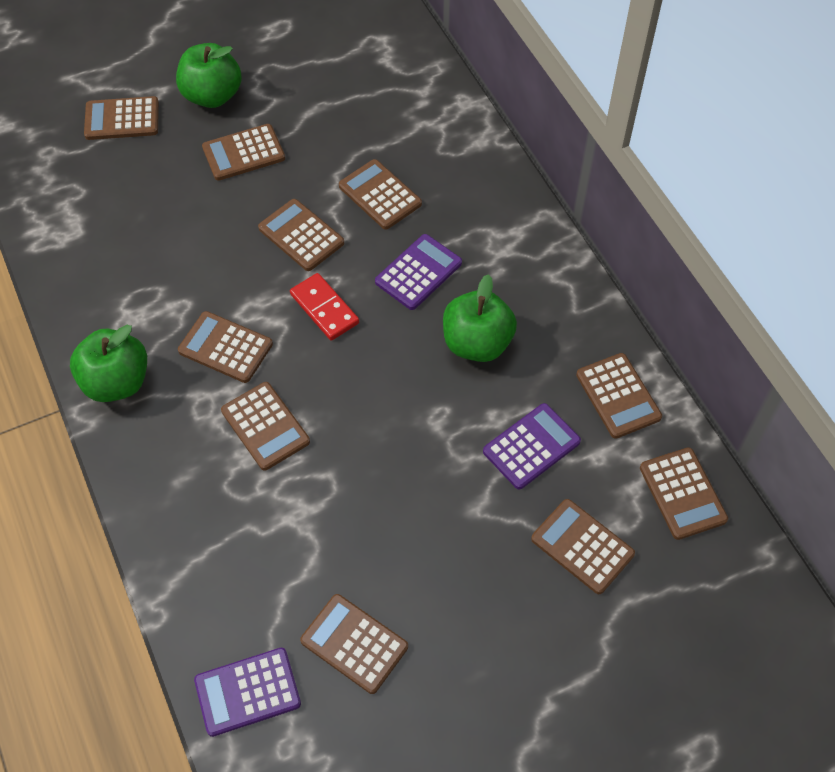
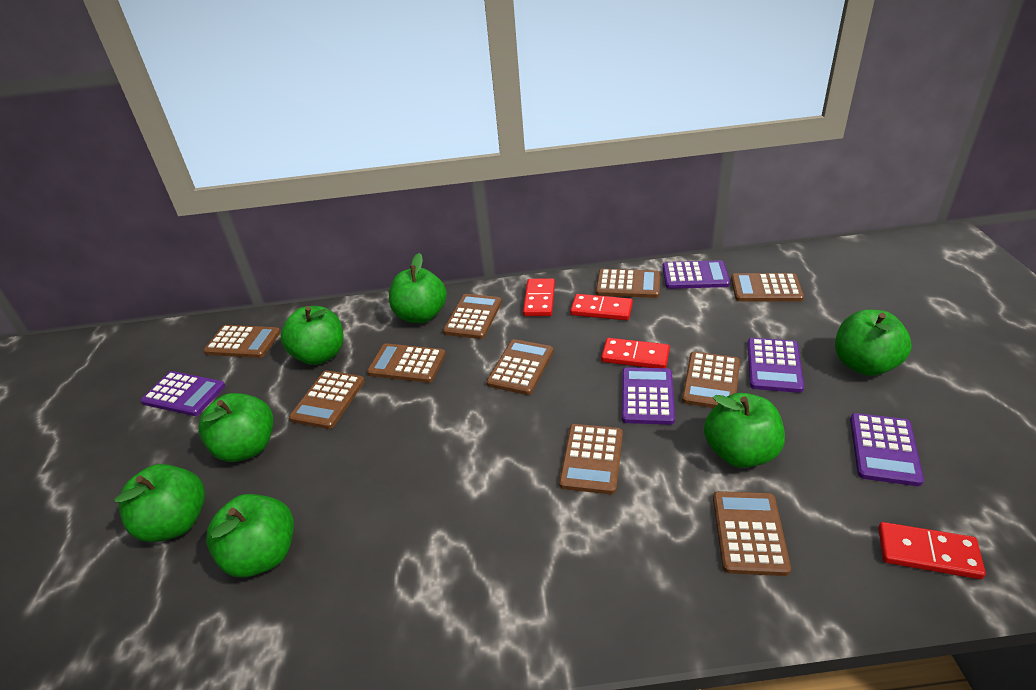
green apple: 3 -> 7
purple calculator: 3 -> 5
red domino: 1 -> 4

